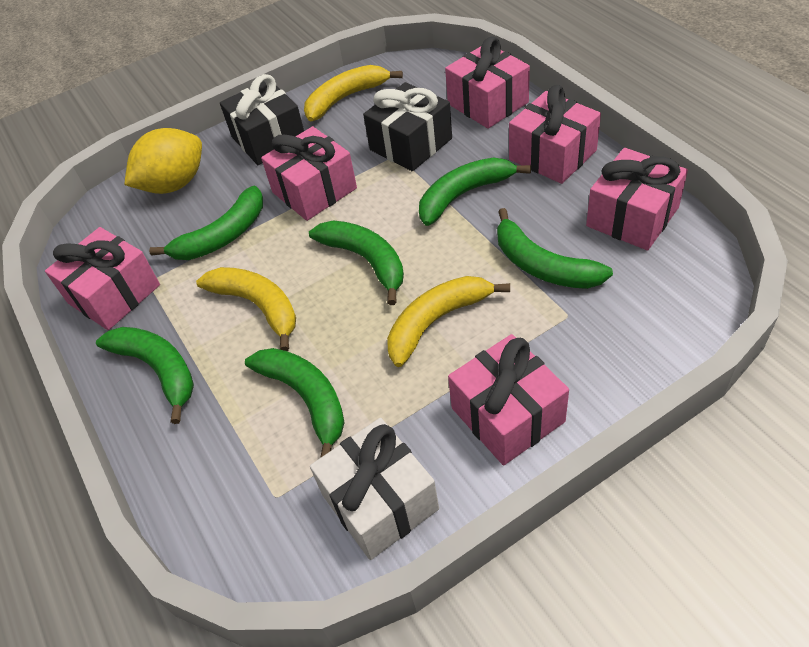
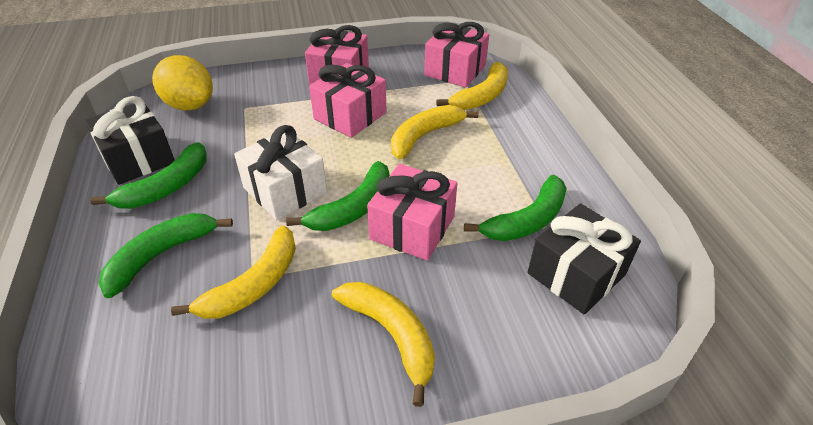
green banana: 6 -> 4
pink gift: 6 -> 4
yellow banana: 3 -> 4

